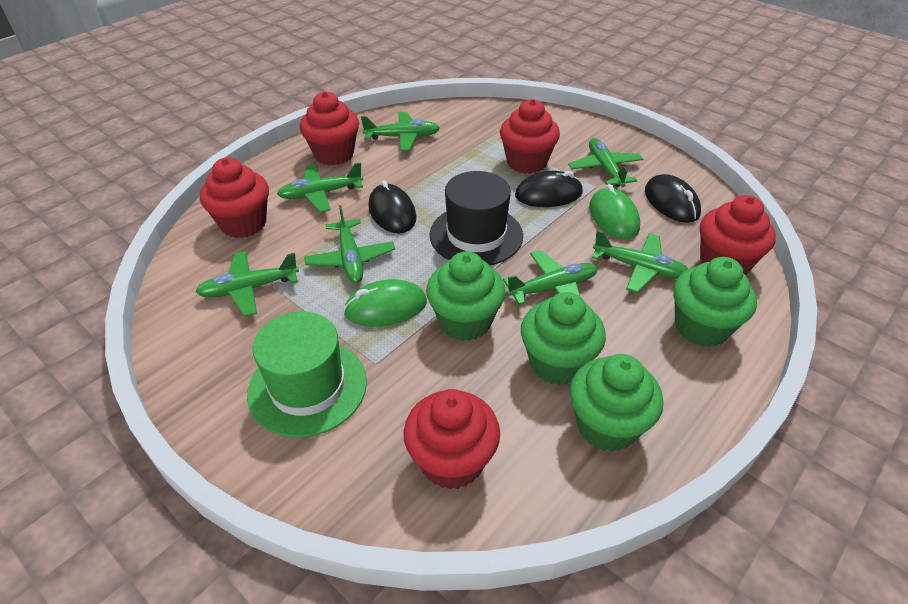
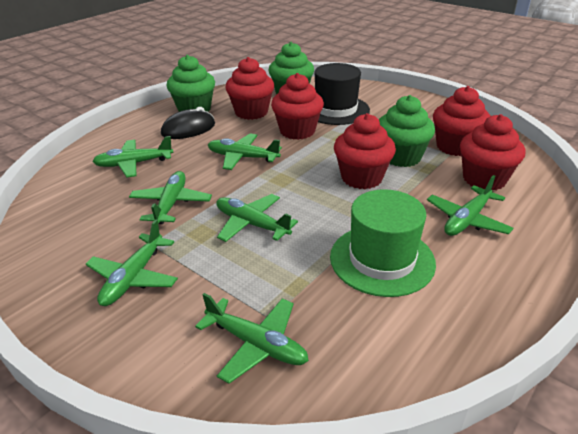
black mouse: 3 -> 1
green cupcake: 4 -> 3
green mouse: 2 -> 0

